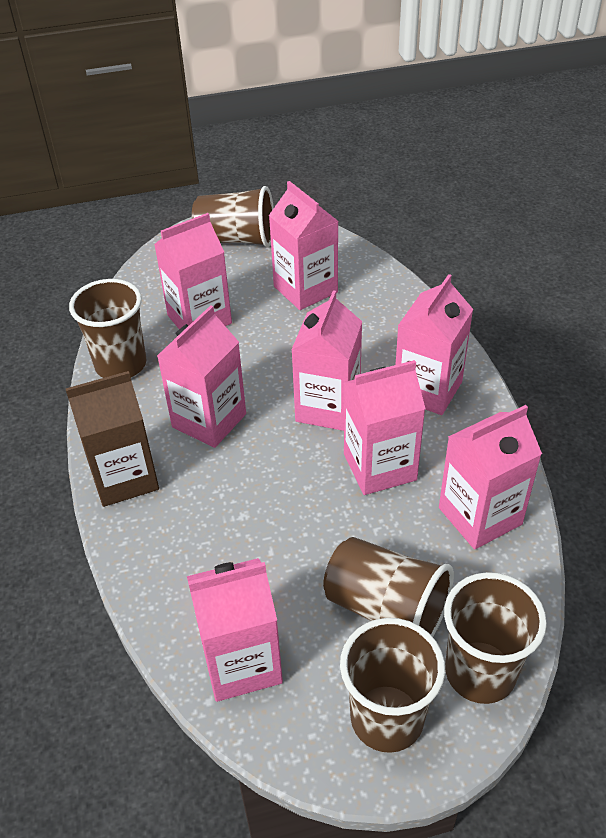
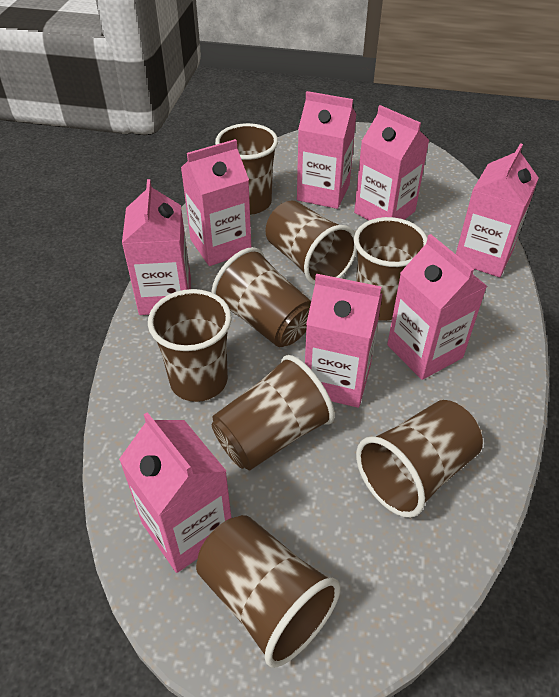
brown carton: 1 -> 0
brown cup: 5 -> 8

